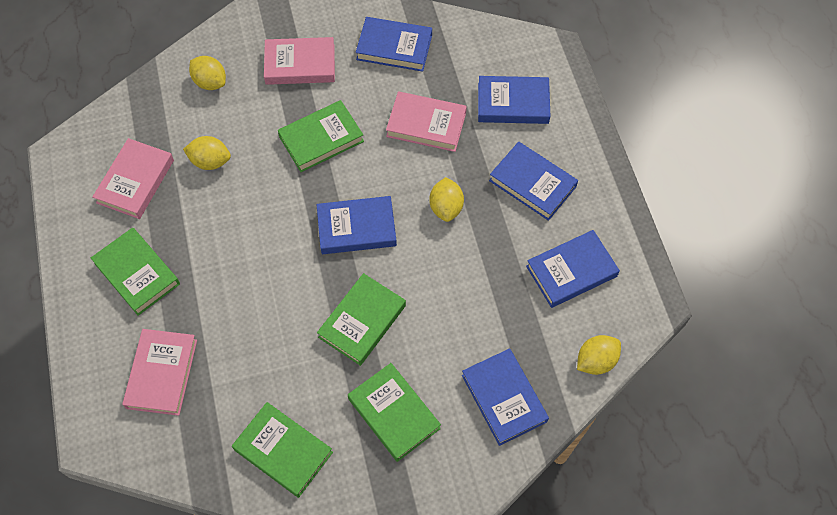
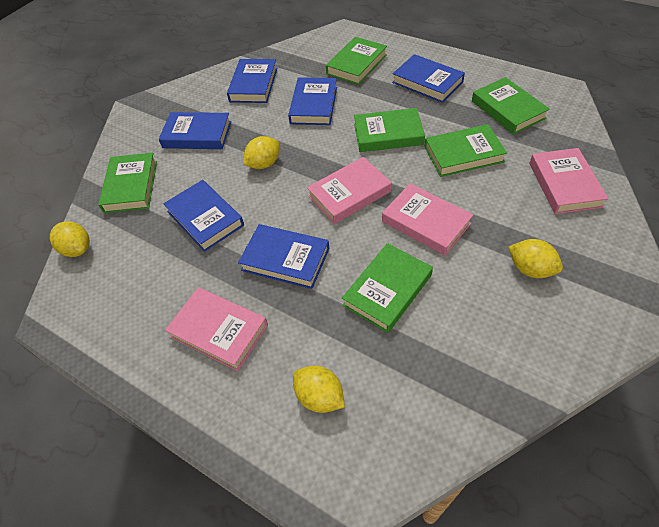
green book: 5 -> 6

